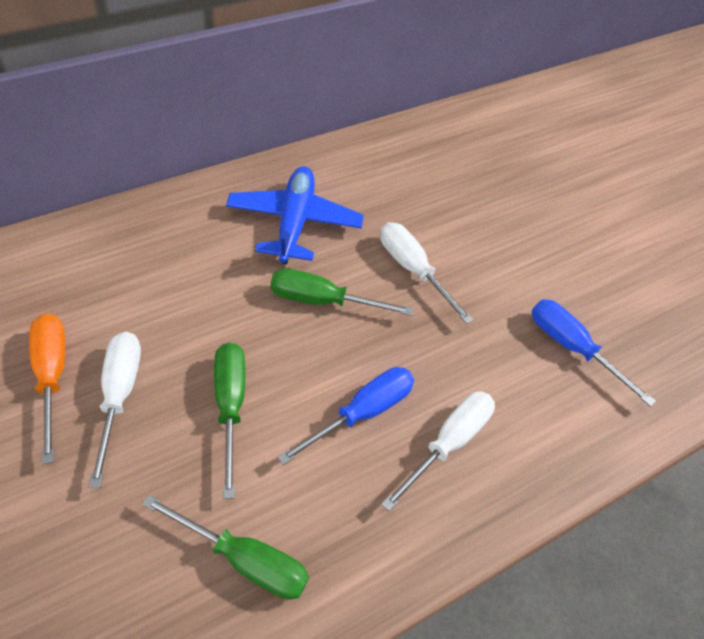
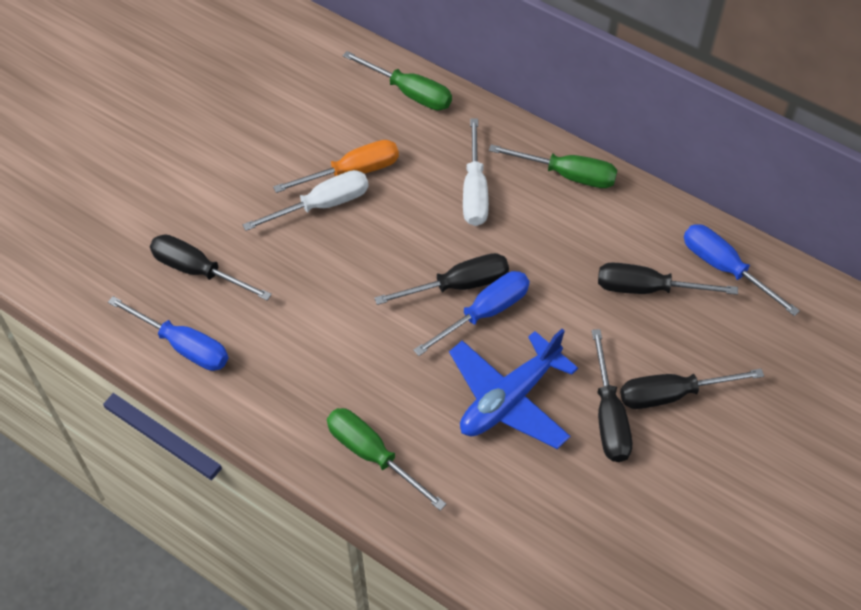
black screwdriver: 0 -> 5
blue screwdriver: 2 -> 3
white screwdriver: 3 -> 2

